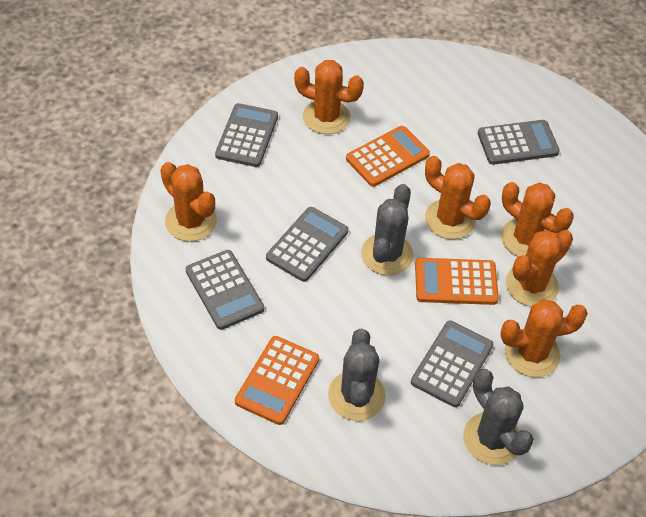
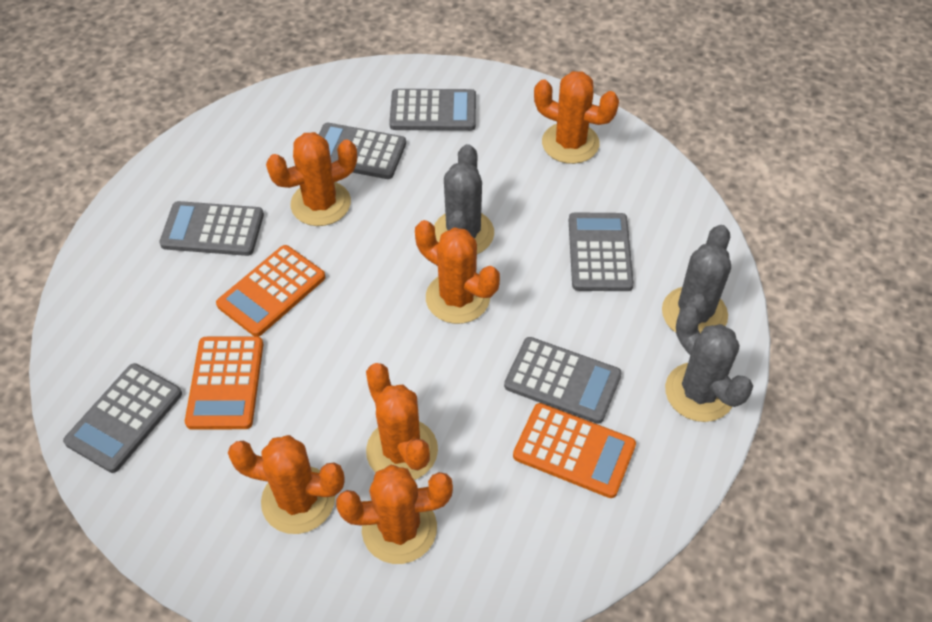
grey calculator: 5 -> 6

